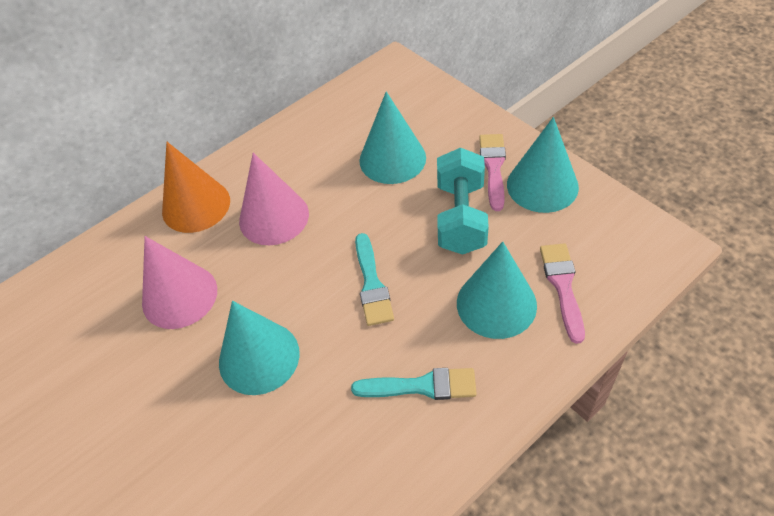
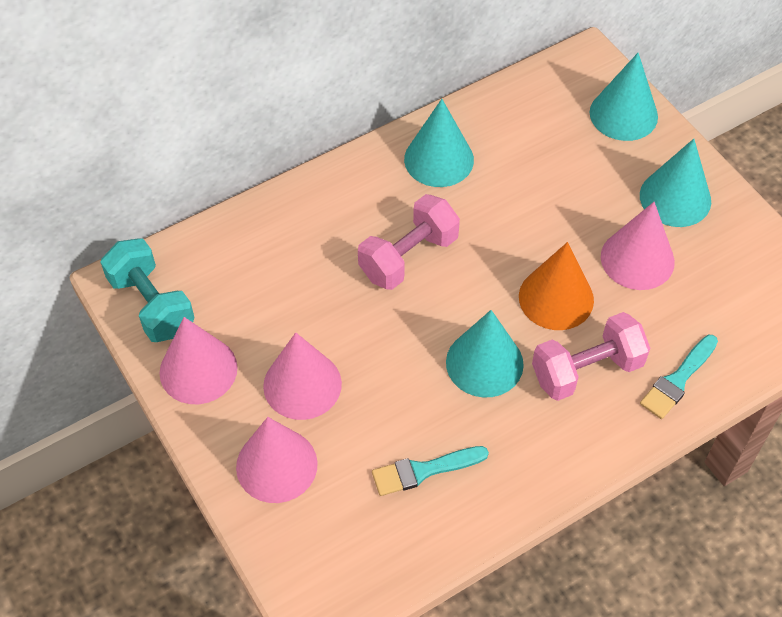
pink brush: 2 -> 0
pink cone: 2 -> 4
pink dumbbell: 0 -> 2

